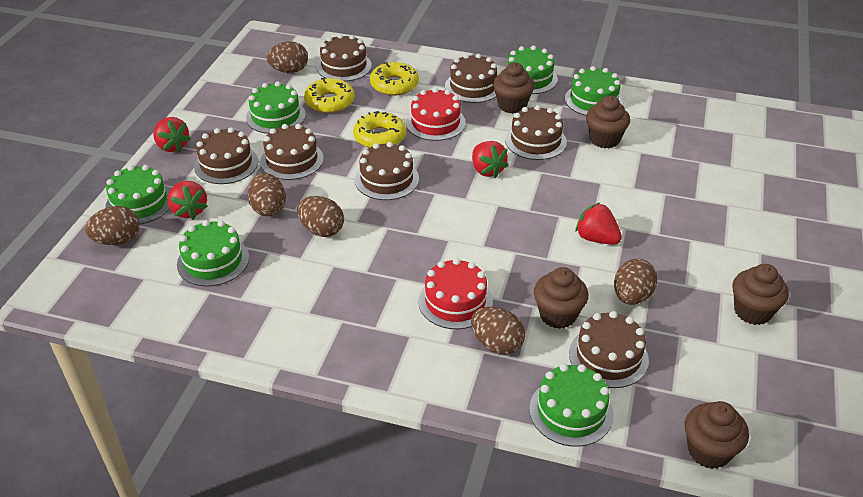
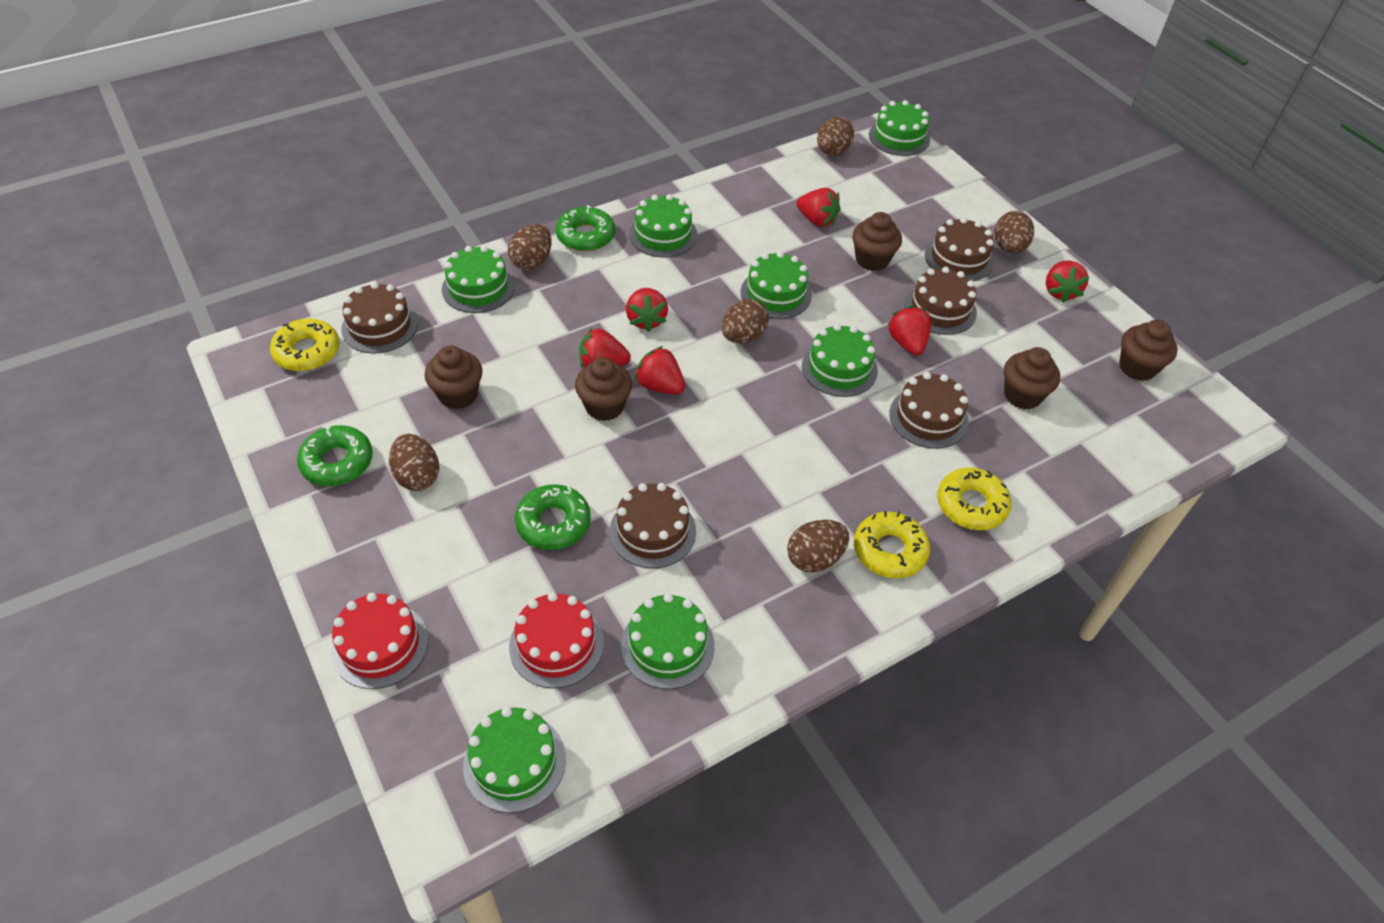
brown cake: 7 -> 5
green cake: 6 -> 7
green donut: 0 -> 3
red strawberry: 4 -> 6

